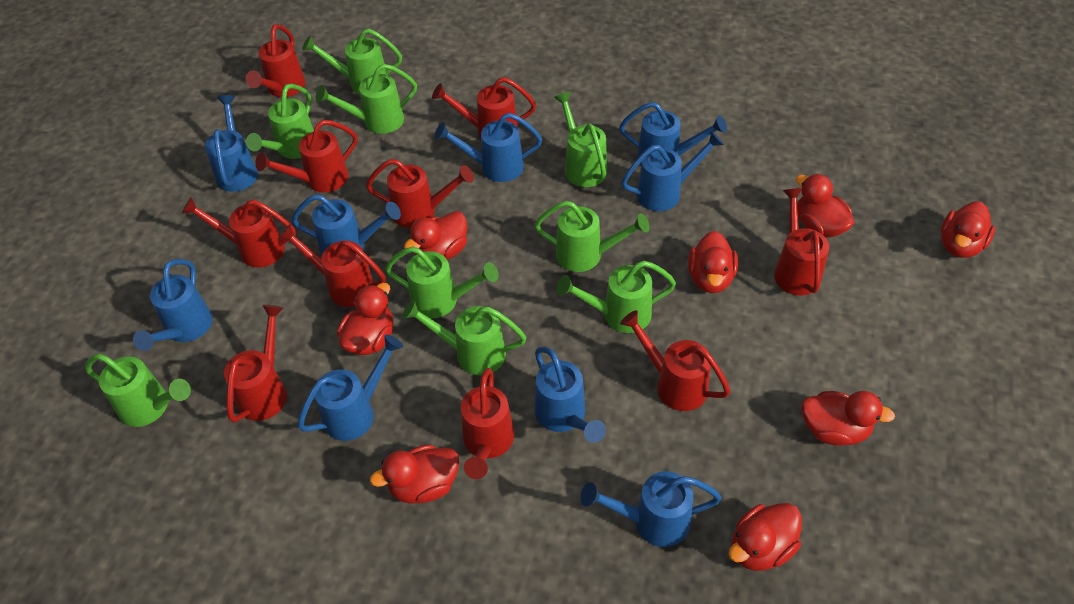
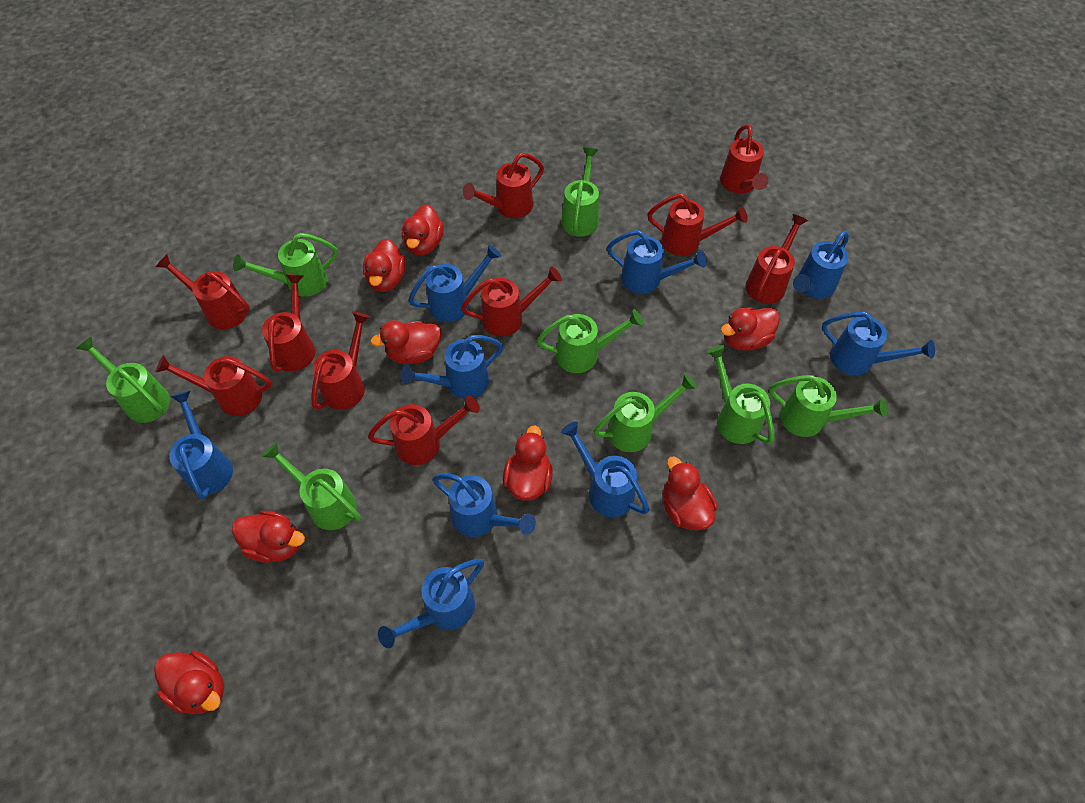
green watering can: 9 -> 8

